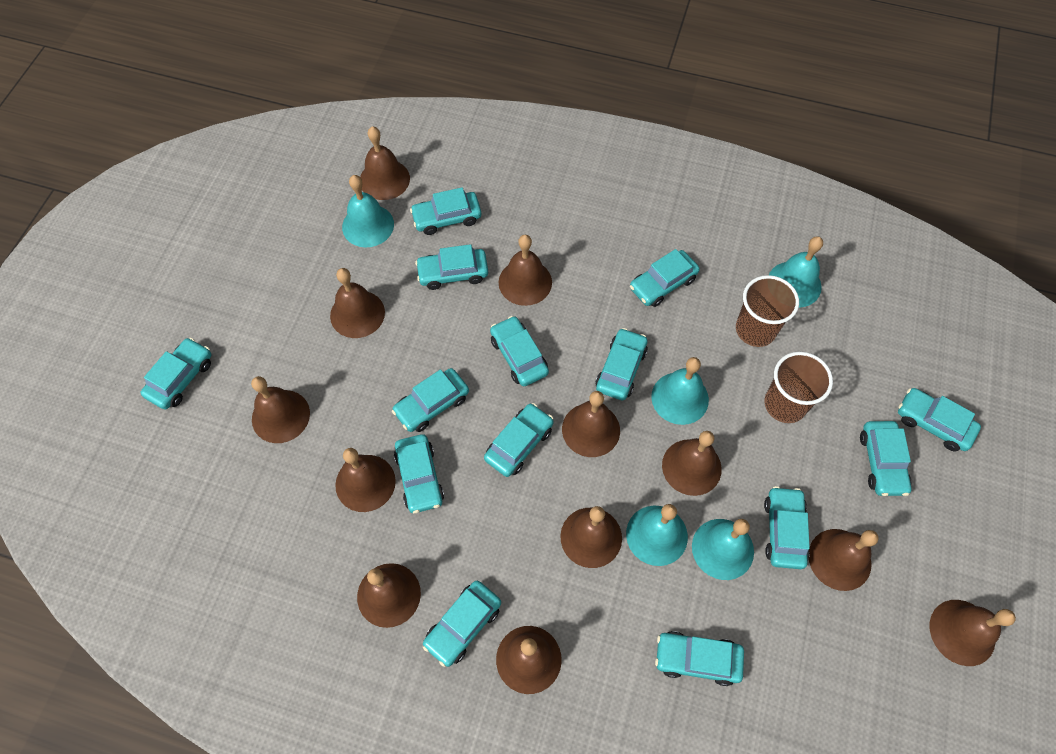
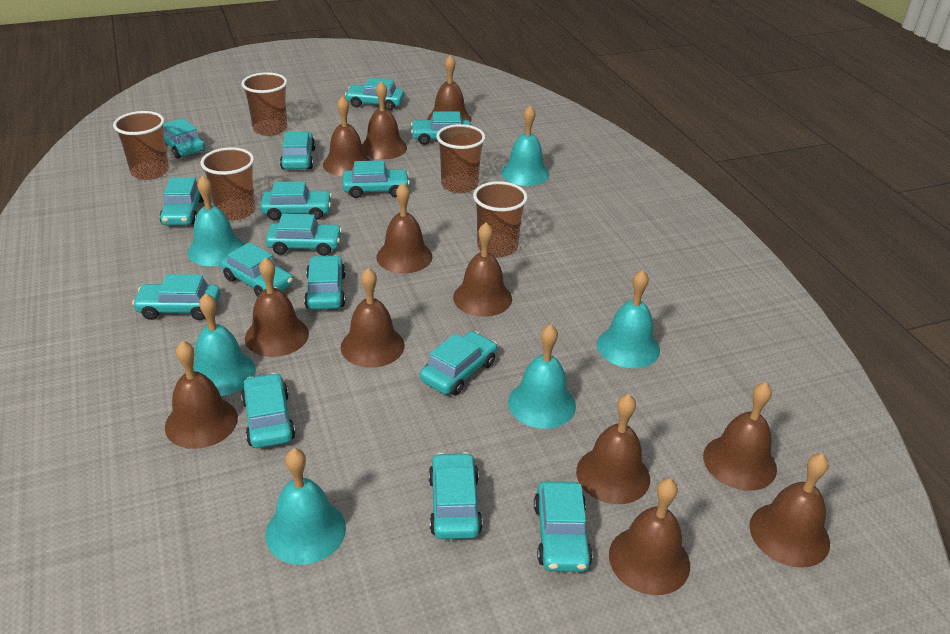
brown cup: 2 -> 5
turquoise bell: 5 -> 6
turquoise car: 14 -> 15

